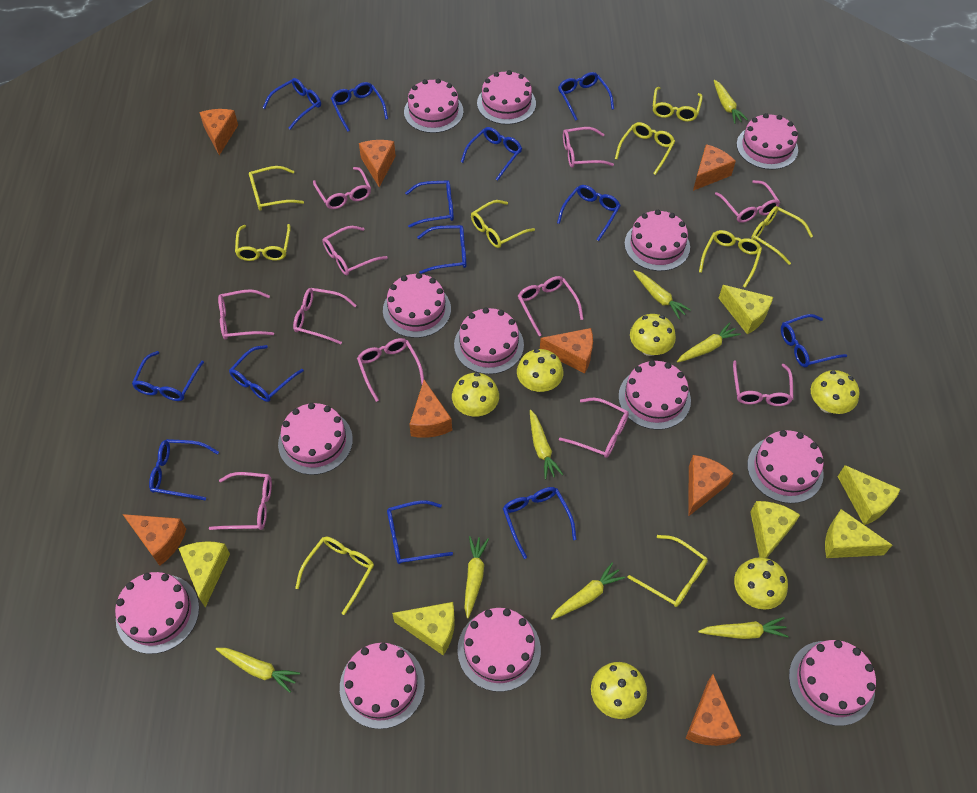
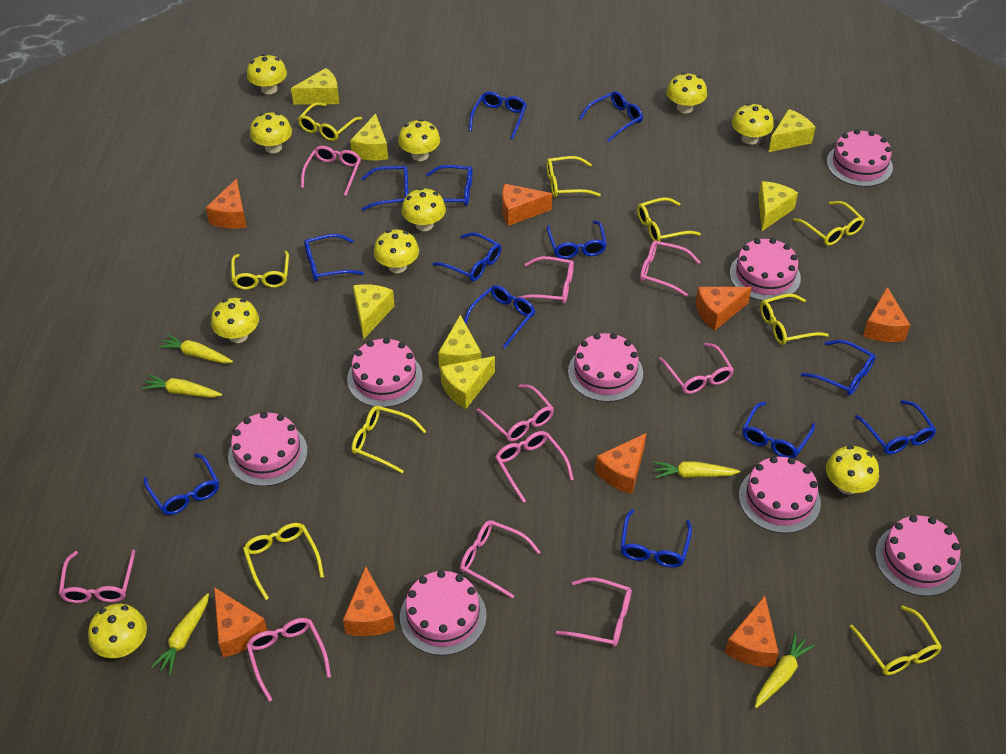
pink cake: 13 -> 8
pink glasses: 11 -> 10
yellow carrot: 8 -> 5
yellow cheese: 6 -> 7
yellow mushroom: 6 -> 10

